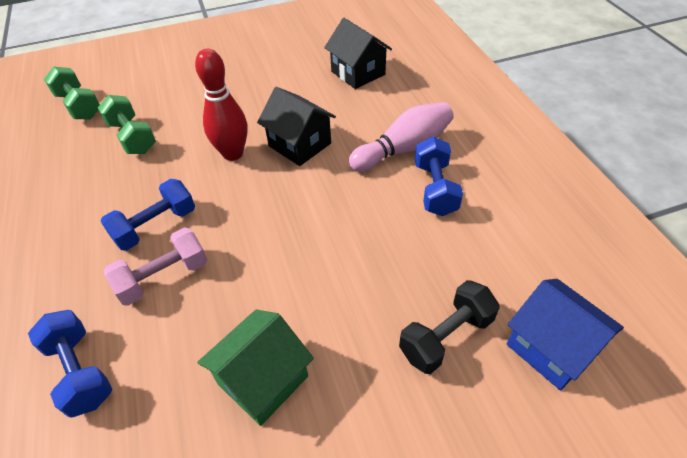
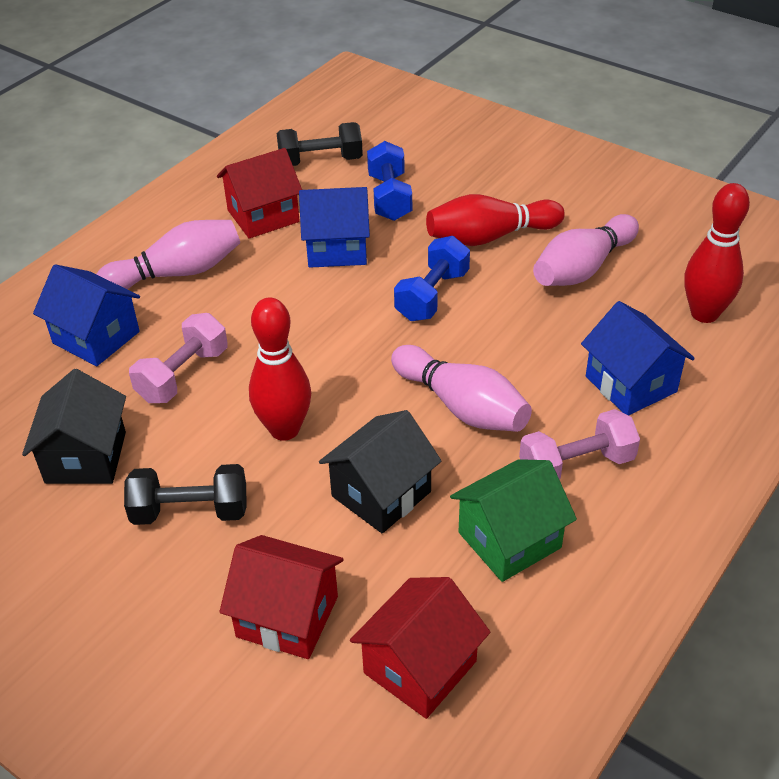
black dumbbell: 1 -> 2
blue dumbbell: 3 -> 2
blue house: 1 -> 3
green dumbbell: 2 -> 0
pink bowling pin: 1 -> 3
pink dumbbell: 1 -> 2
red bowling pin: 1 -> 3
red house: 0 -> 3

